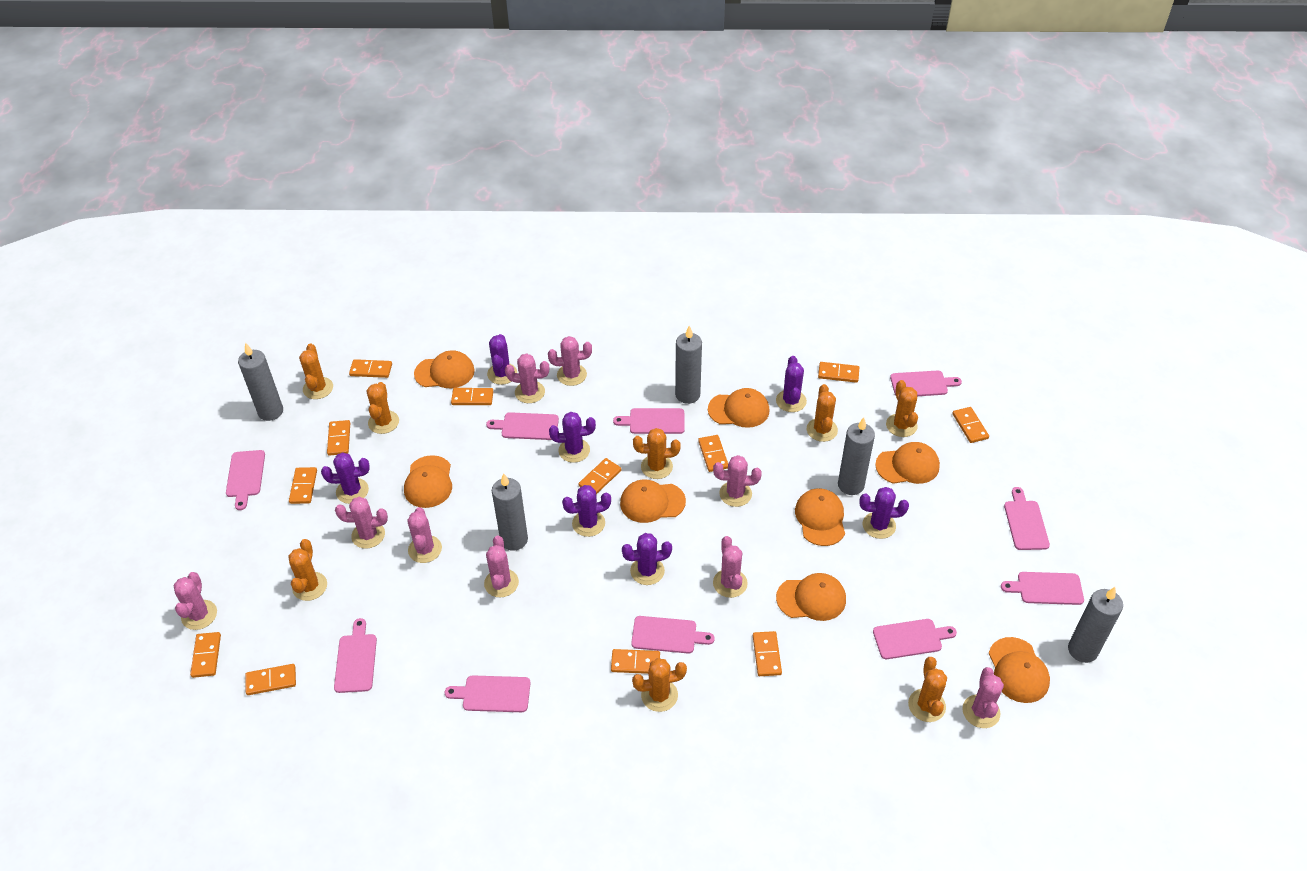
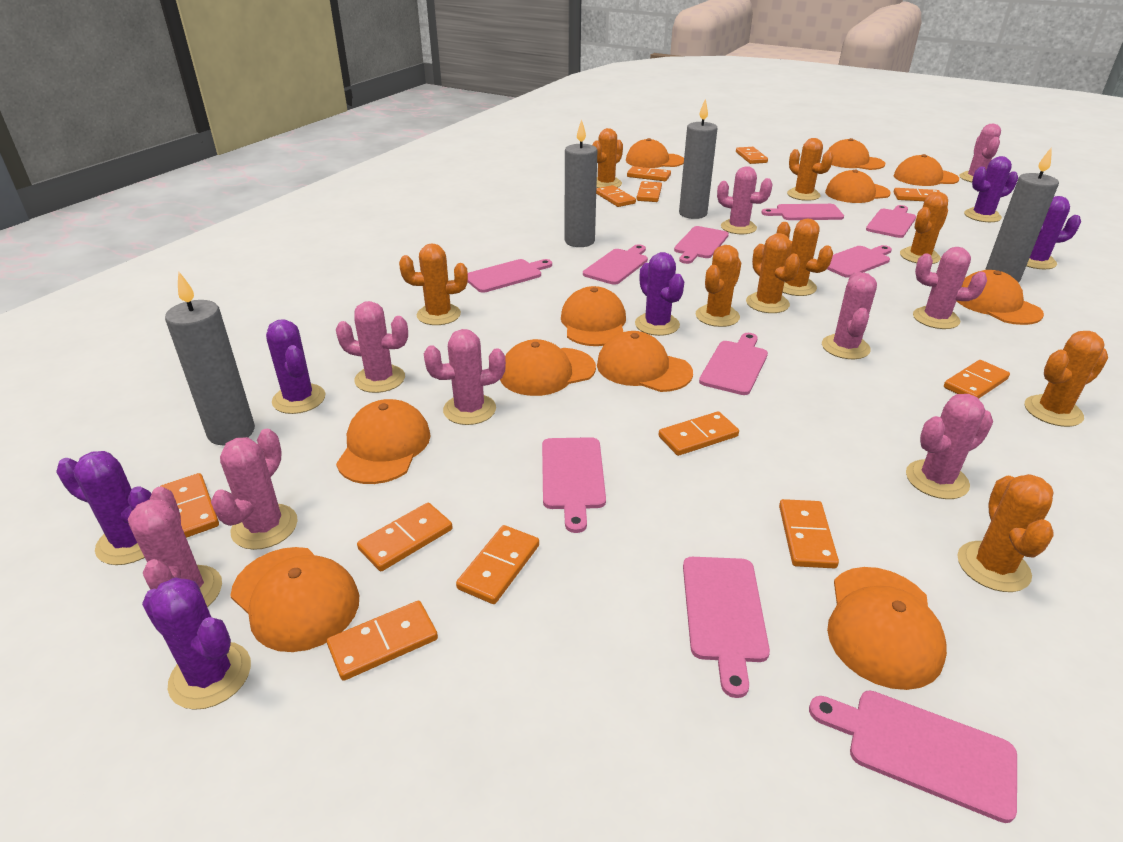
grey candle: 5 -> 4
orange cactus: 8 -> 9
orange cap: 8 -> 11
purple cactus: 7 -> 6

